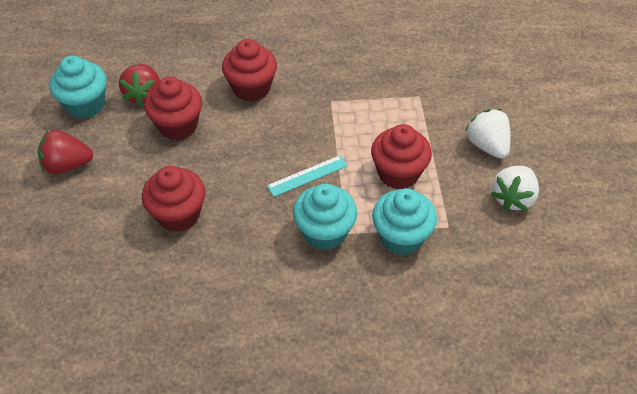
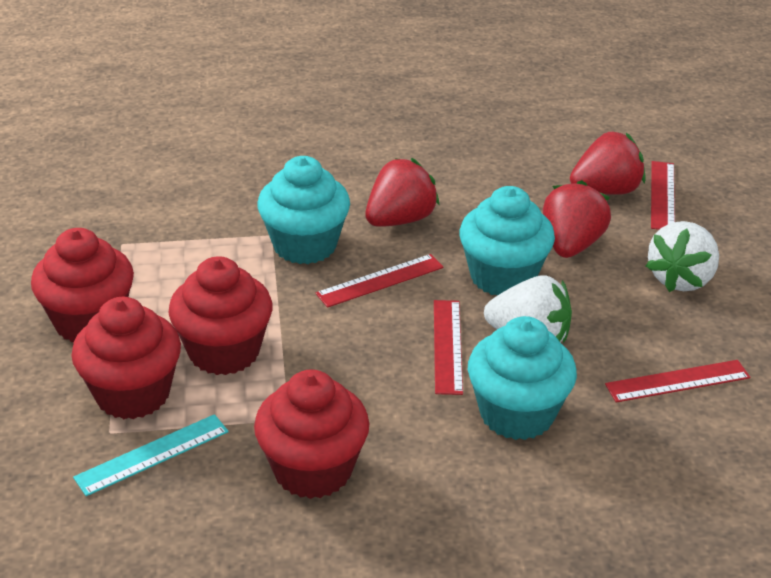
red ruler: 0 -> 4
red strawberry: 2 -> 3

